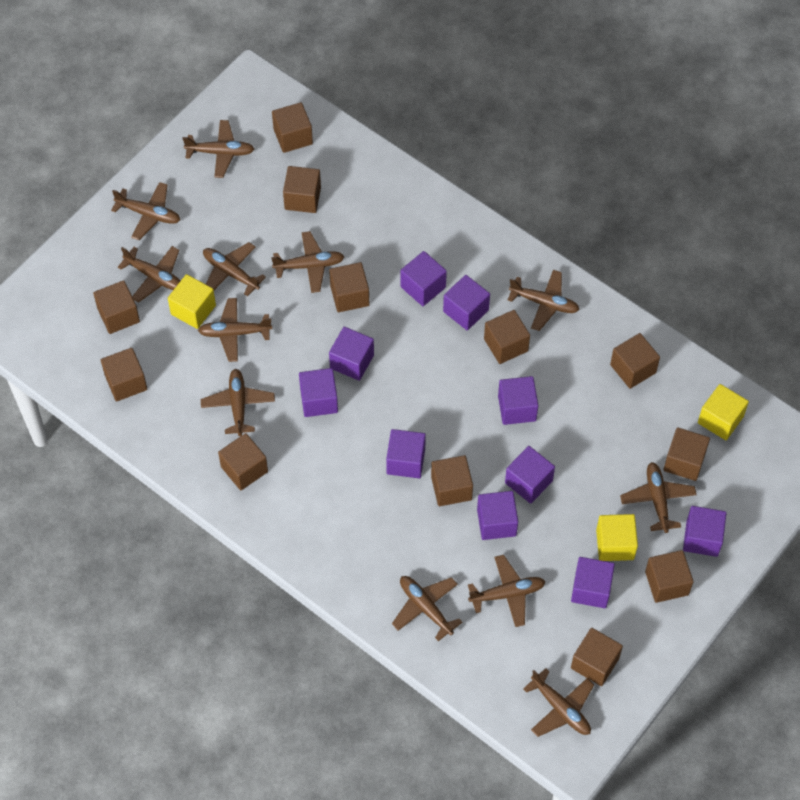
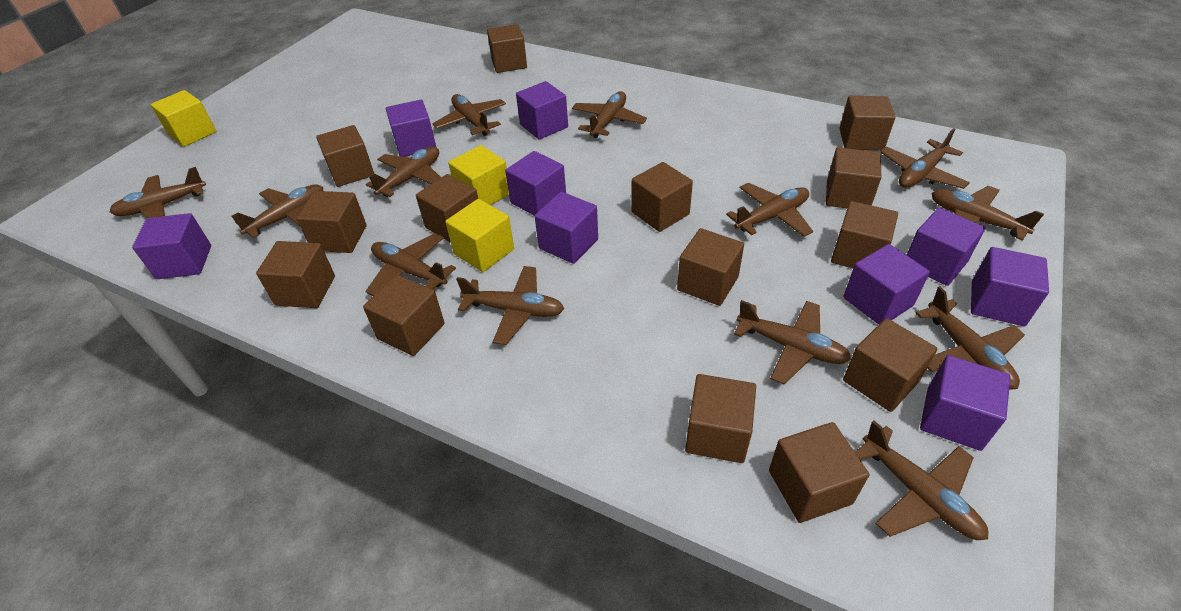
brown cube: 12 -> 14
brown plane: 12 -> 13
purple cube: 10 -> 9

